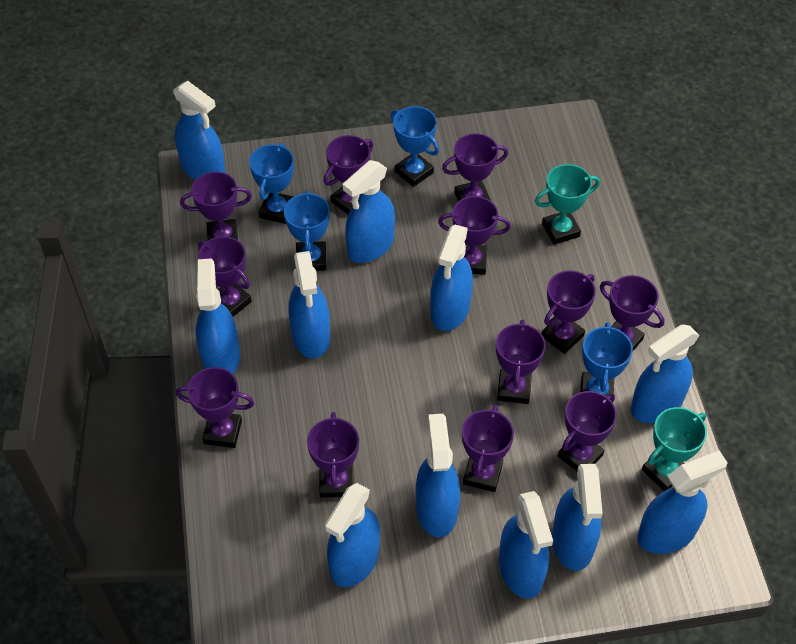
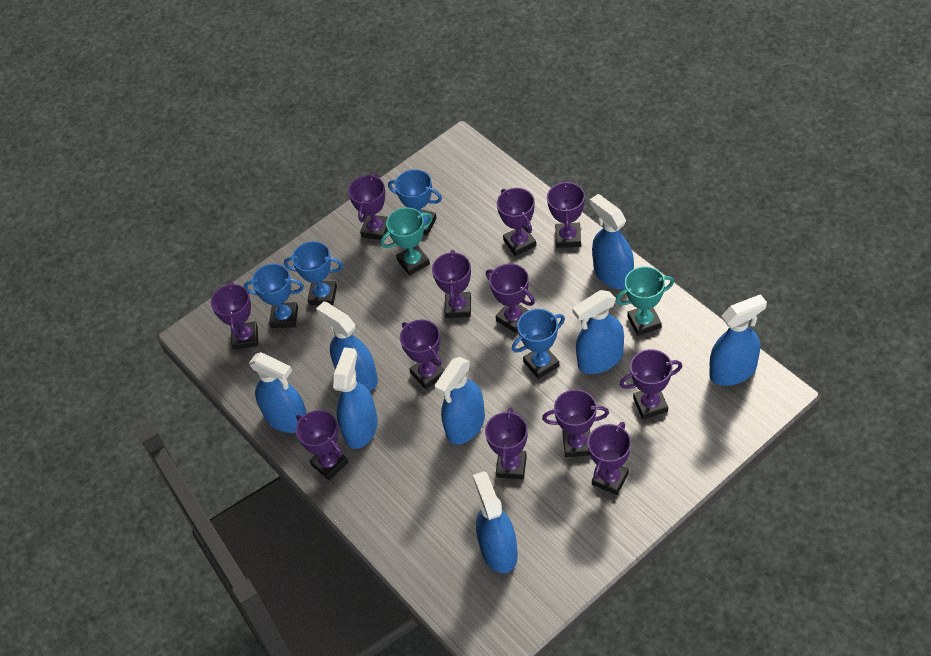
blue spray bottle: 11 -> 8

